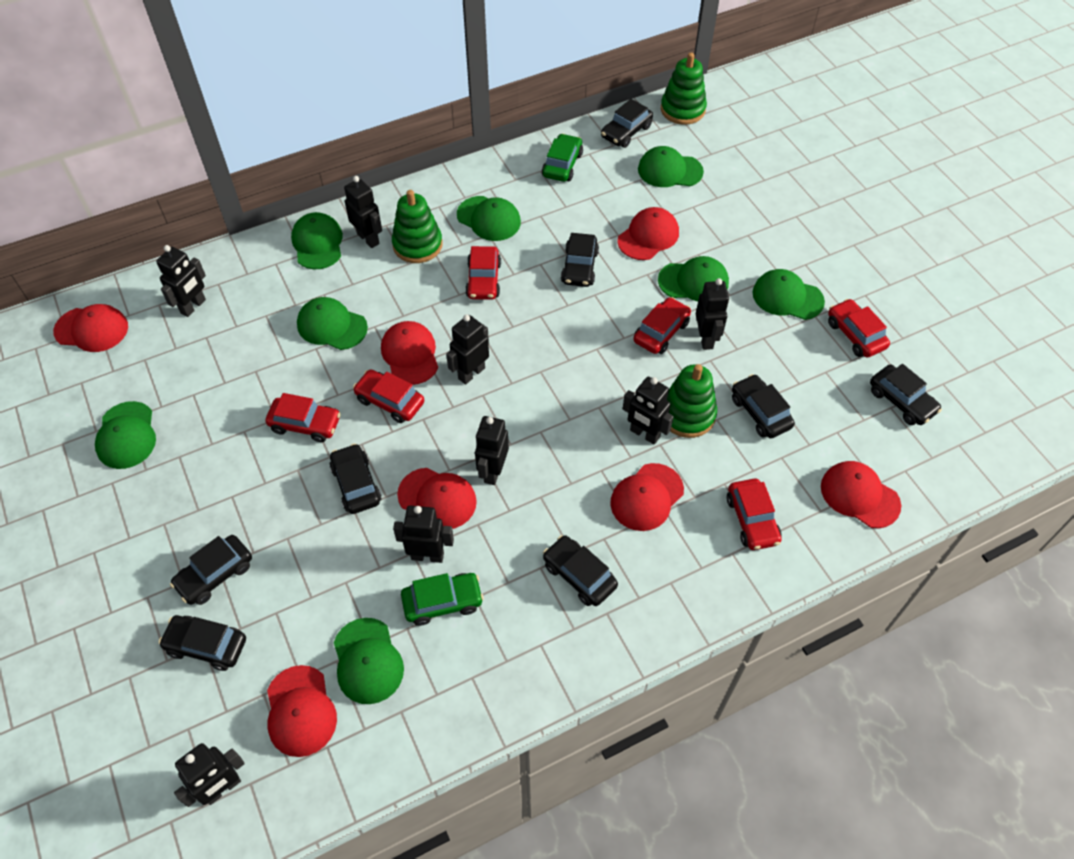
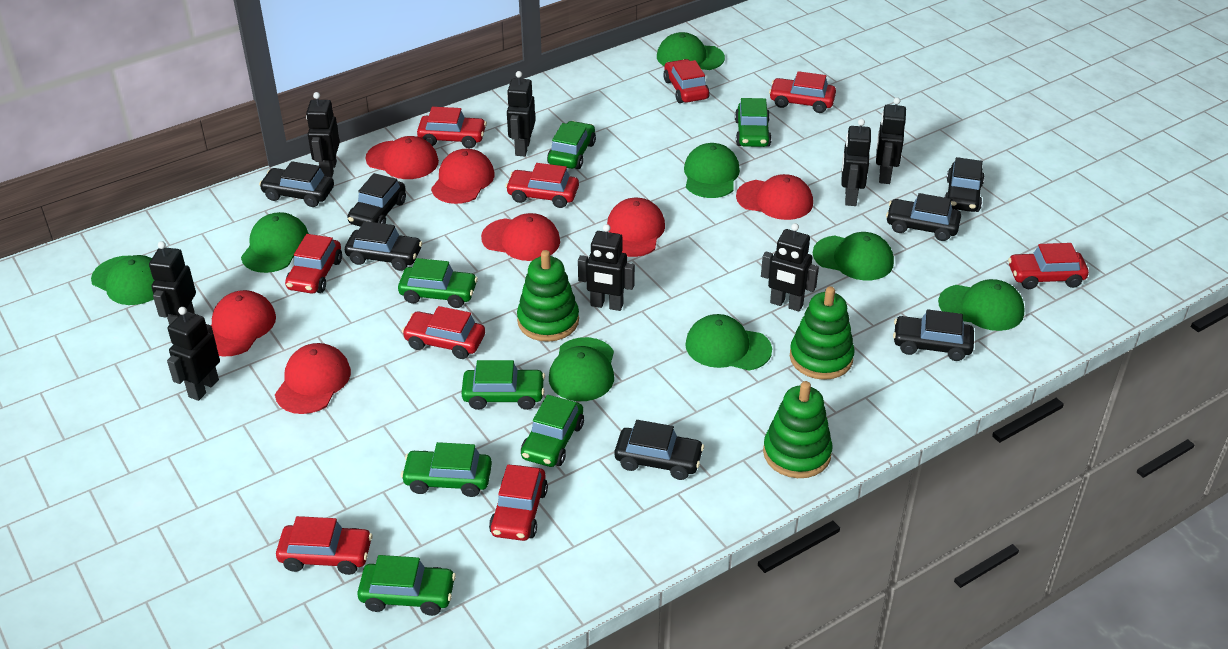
black car: 8 -> 7
green car: 2 -> 7
red car: 6 -> 9

